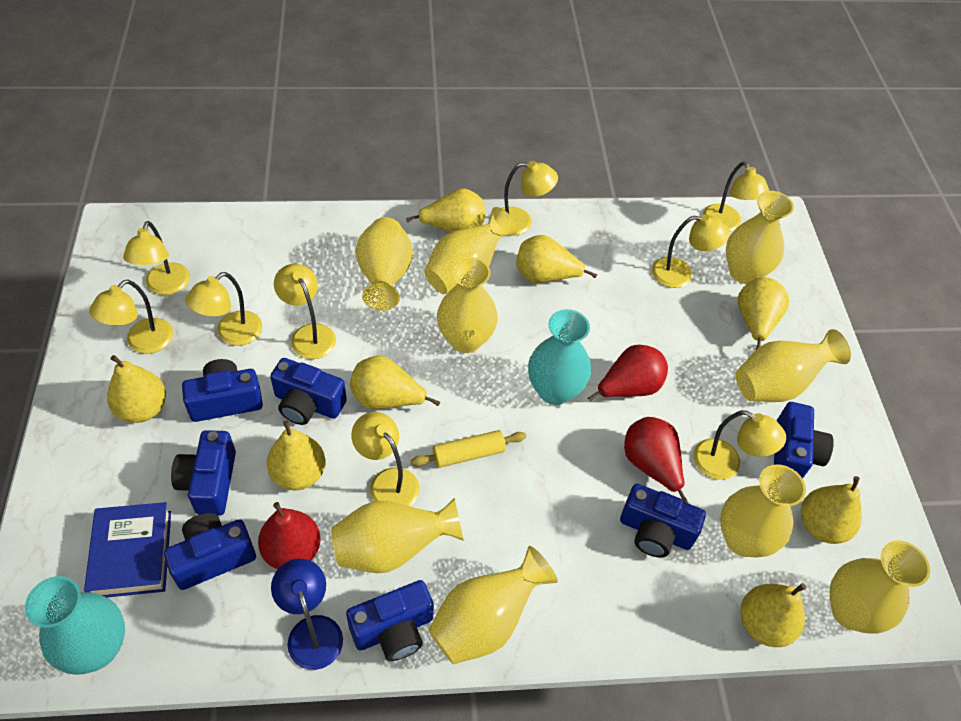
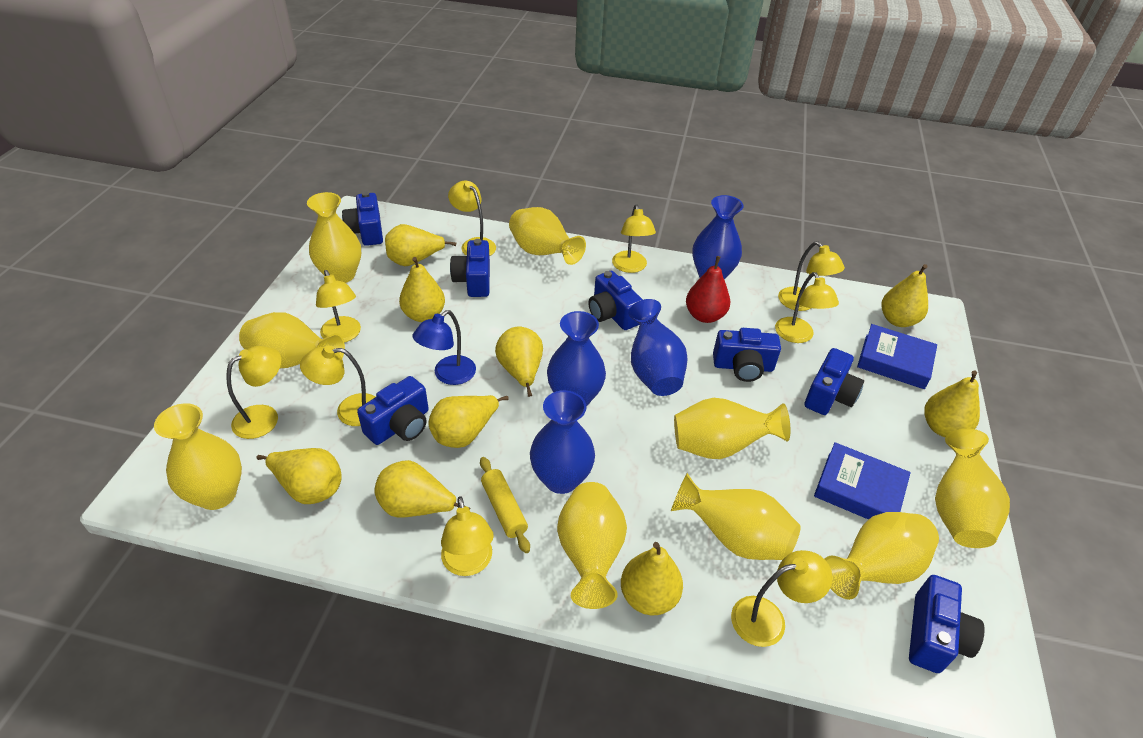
blue book: 1 -> 2
blue vase: 0 -> 4
red pear: 3 -> 1
turquoise vase: 2 -> 0
yellow pear: 8 -> 9

